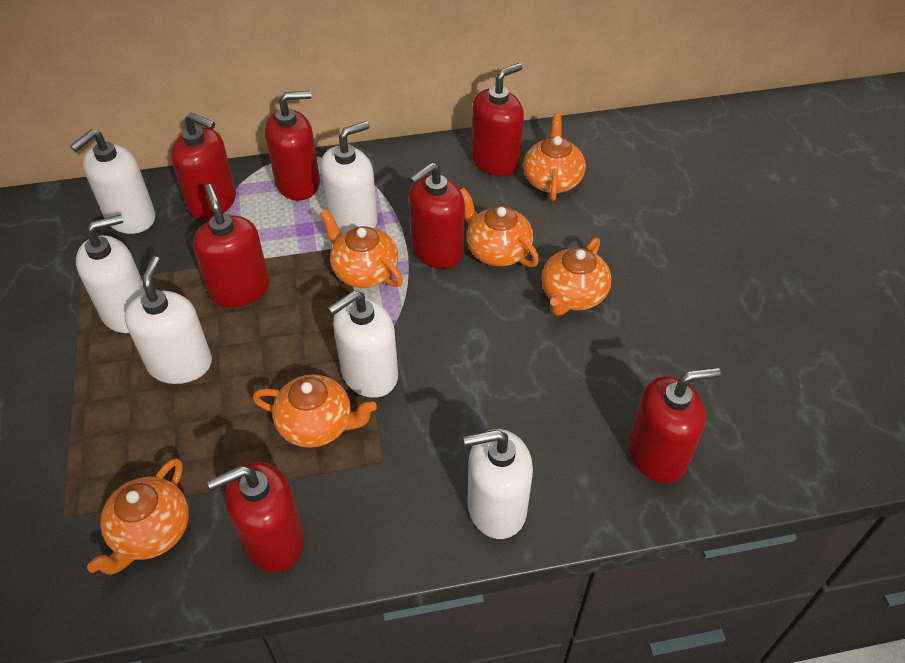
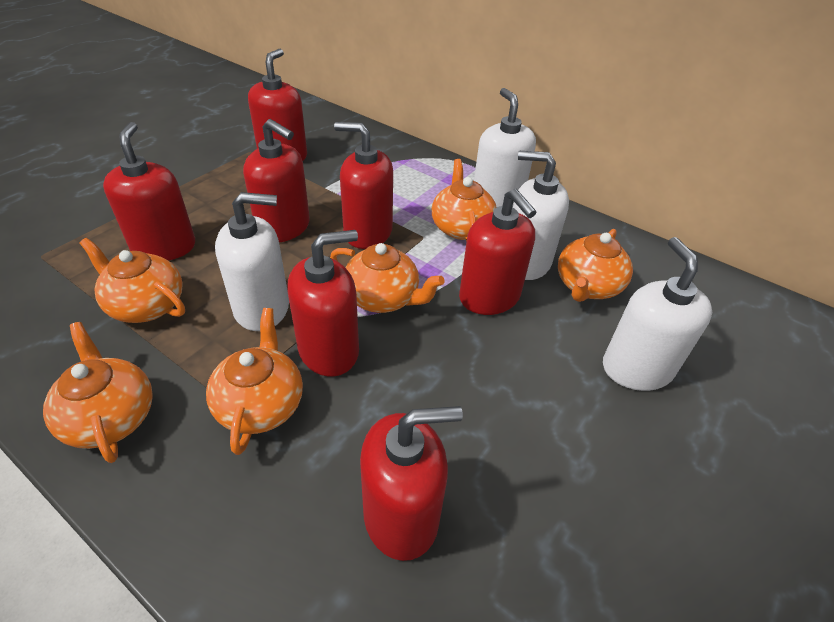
white soap dispenser: 6 -> 4

